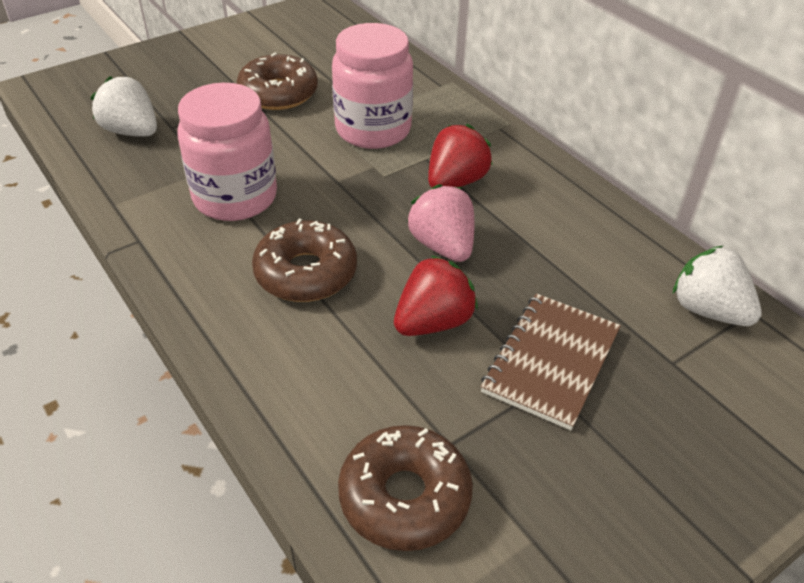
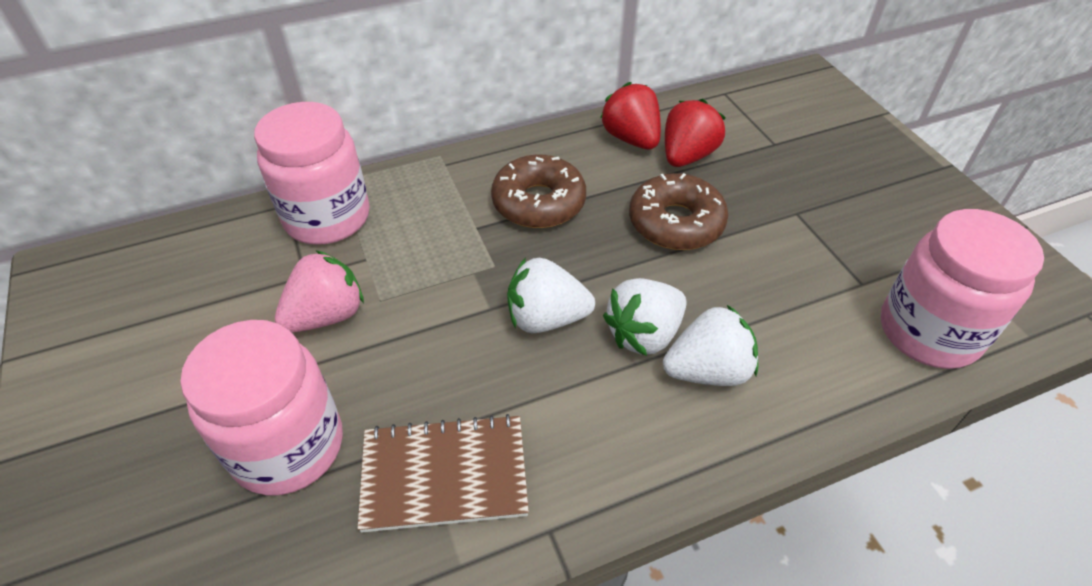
brown donut: 3 -> 2
pink jar: 2 -> 3
white strawberry: 2 -> 3

